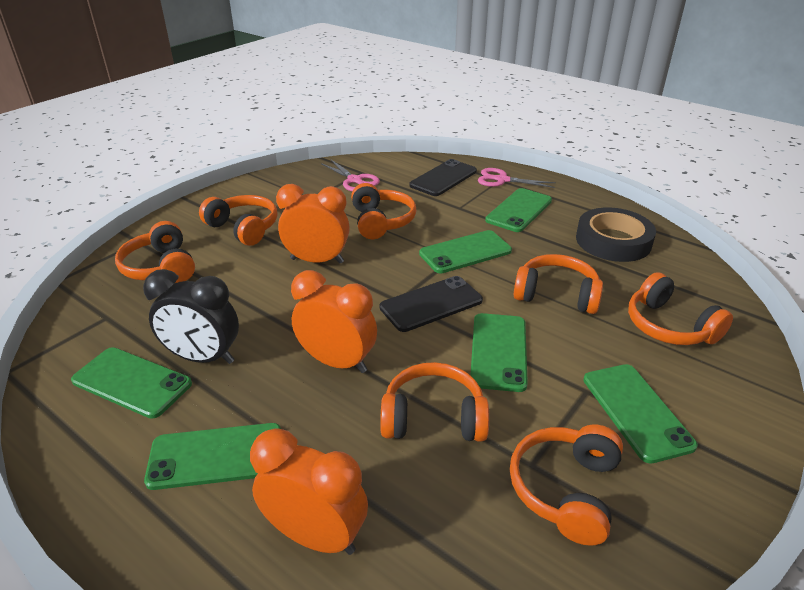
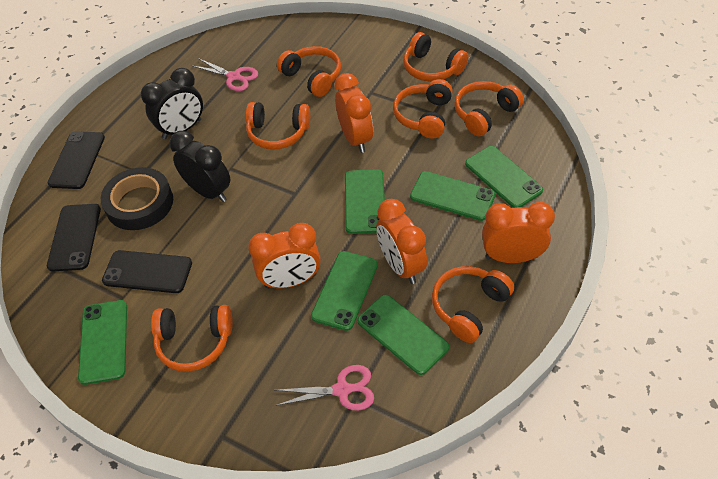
black clock: 1 -> 2
black phone: 2 -> 3
orange clock: 3 -> 4

